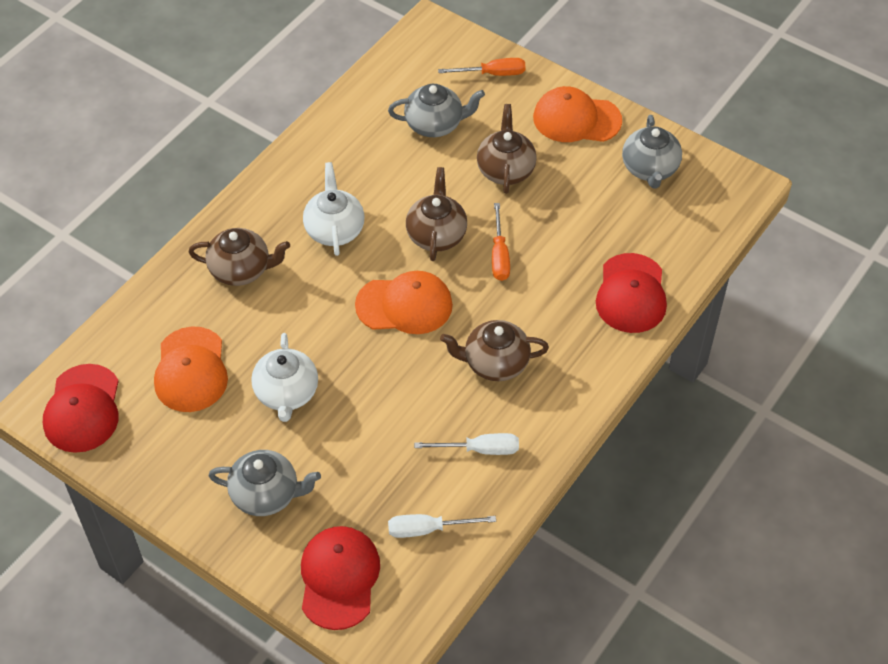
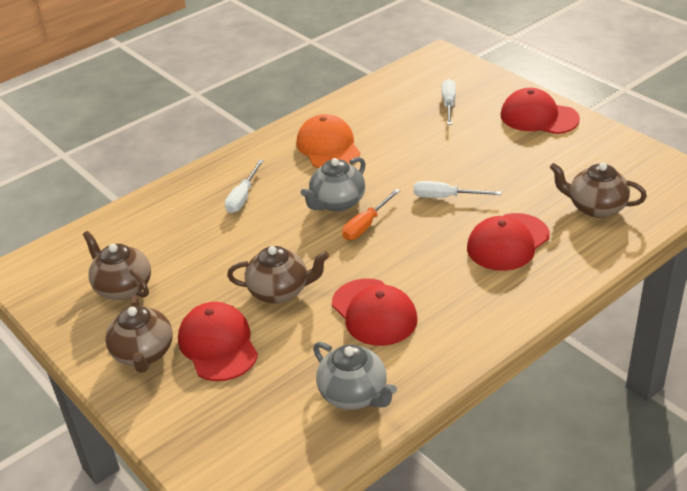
grey teapot: 3 -> 2
orange cap: 3 -> 1
orange screwdriver: 2 -> 1
red cap: 3 -> 4
white screwdriver: 2 -> 3
white teapot: 2 -> 0

